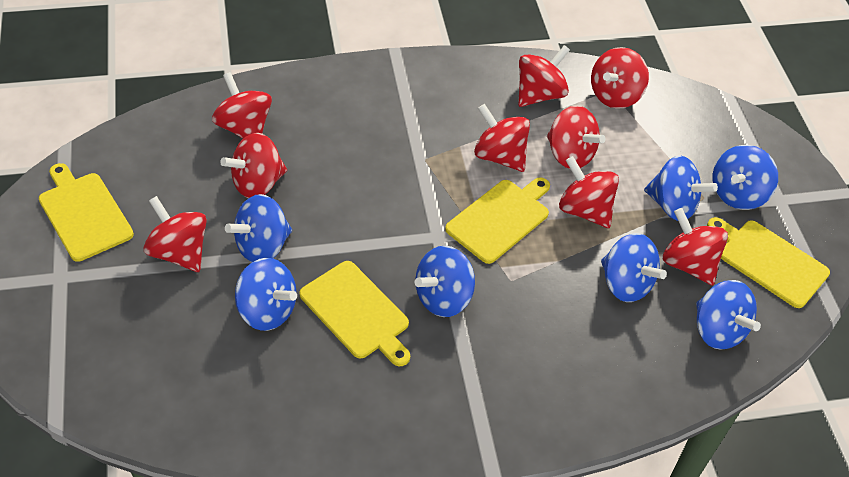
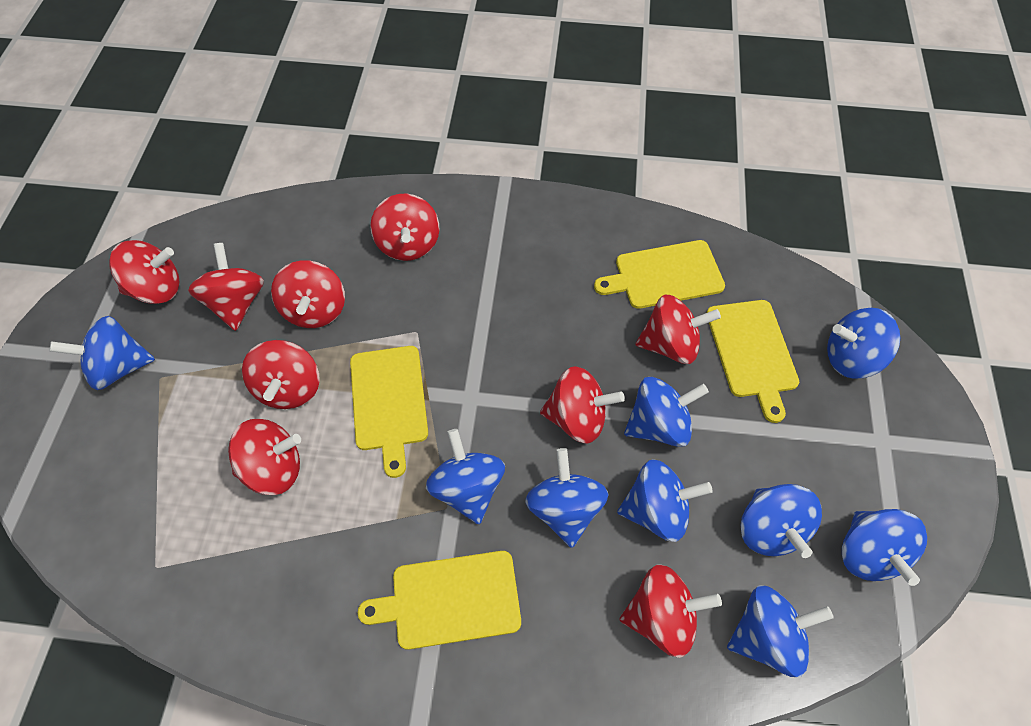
blue spinning top: 7 -> 9

